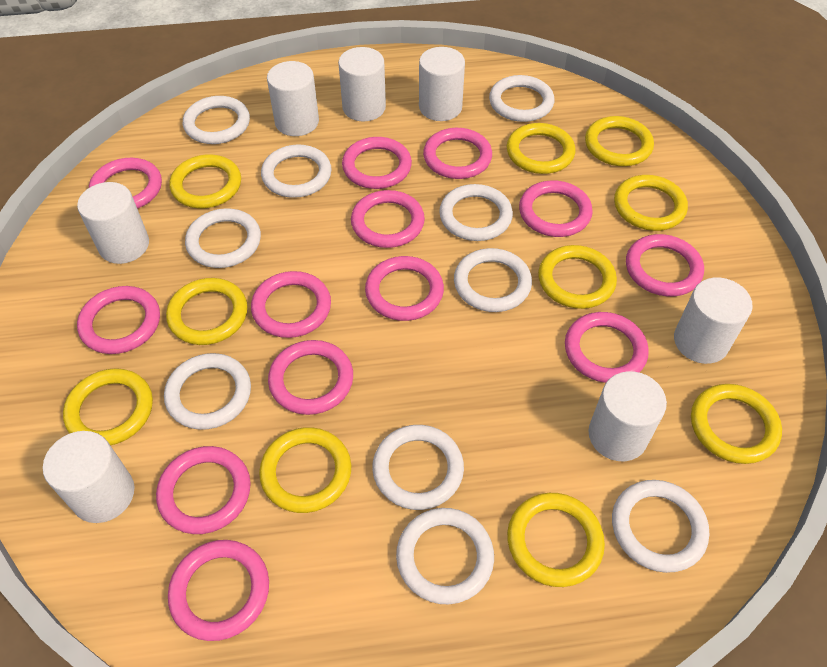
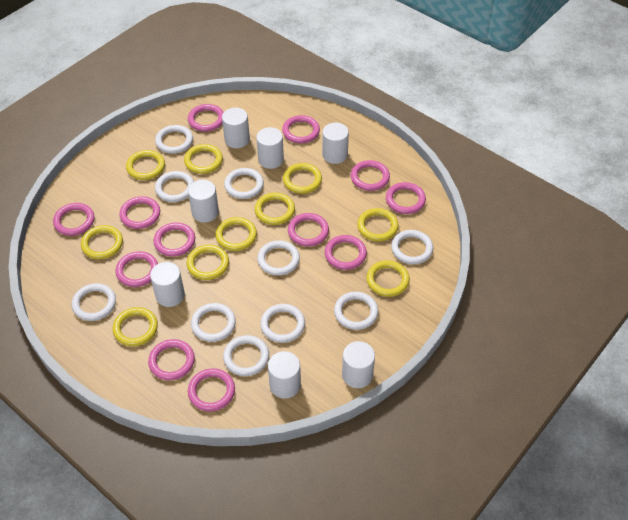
pink ring: 13 -> 12

